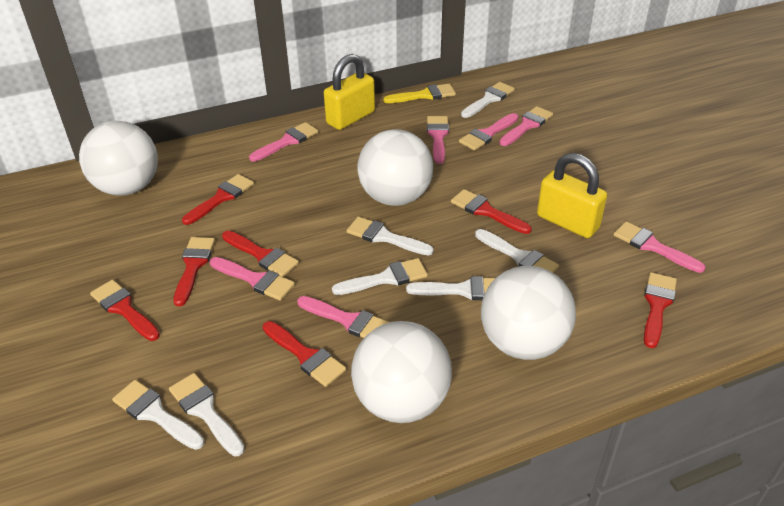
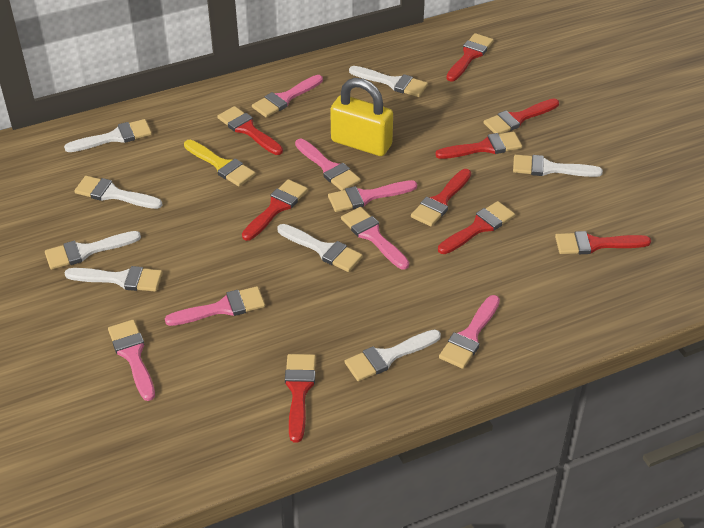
red brush: 7 -> 9
white ball: 4 -> 0
white brush: 7 -> 8
yellow padlock: 2 -> 1

